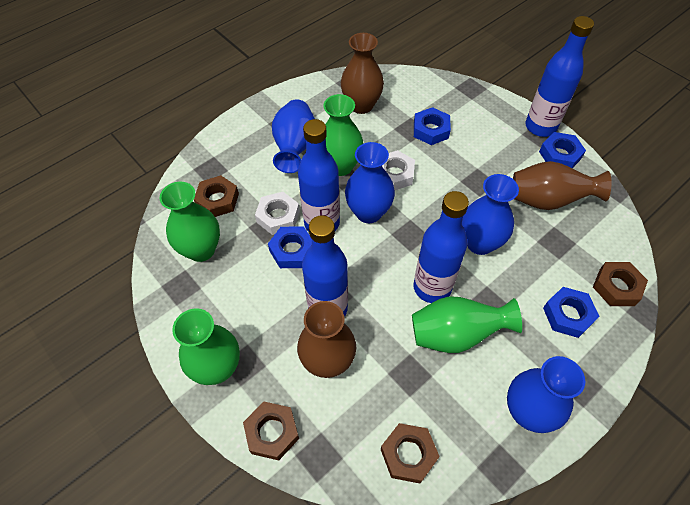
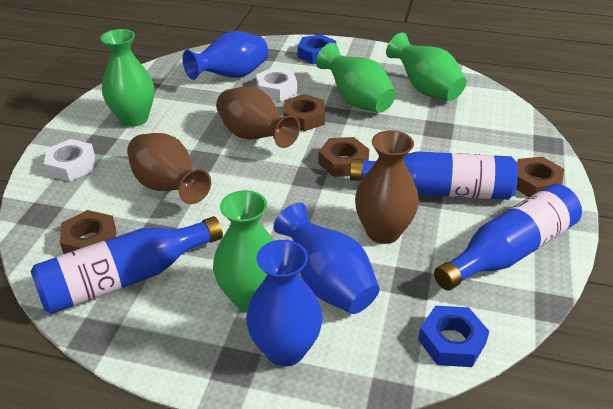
blue bottle: 4 -> 3
blue nut: 4 -> 2
blue vase: 4 -> 3

